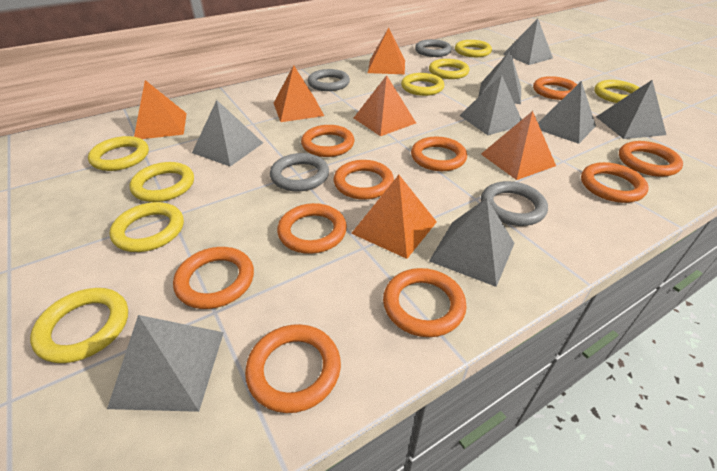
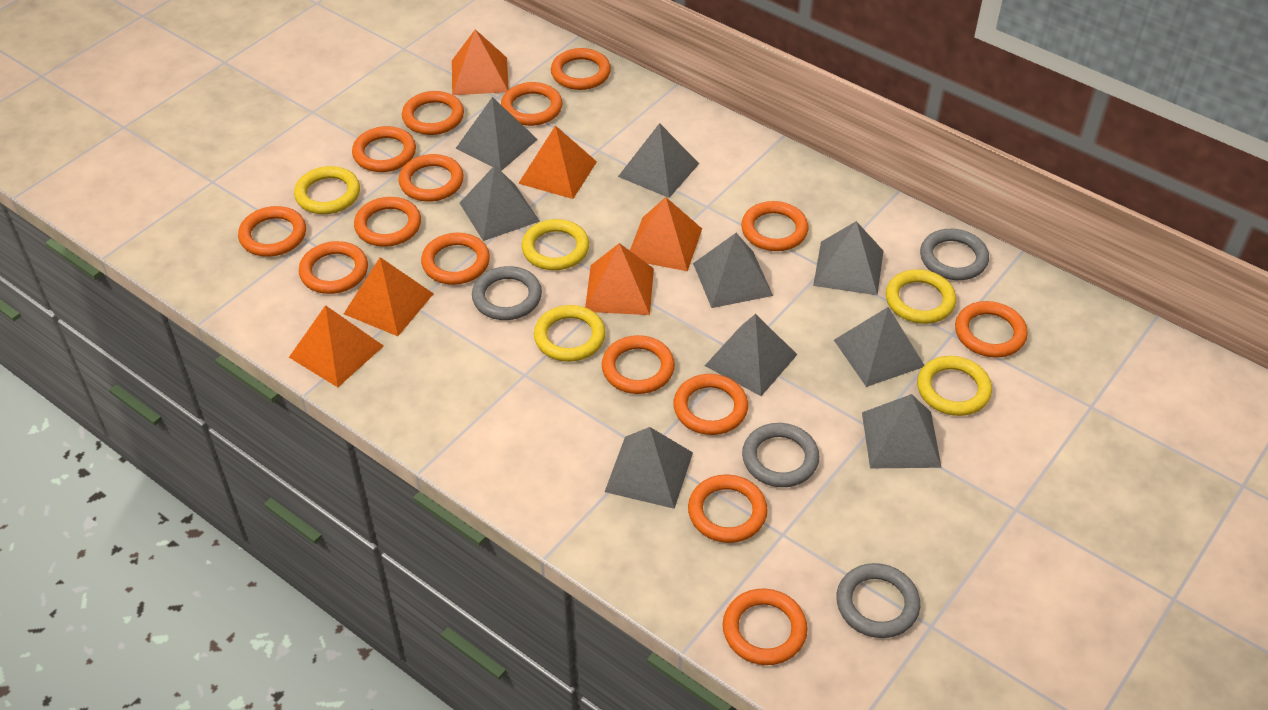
grey pyramid: 8 -> 9
orange ring: 10 -> 15
yellow ring: 8 -> 5

